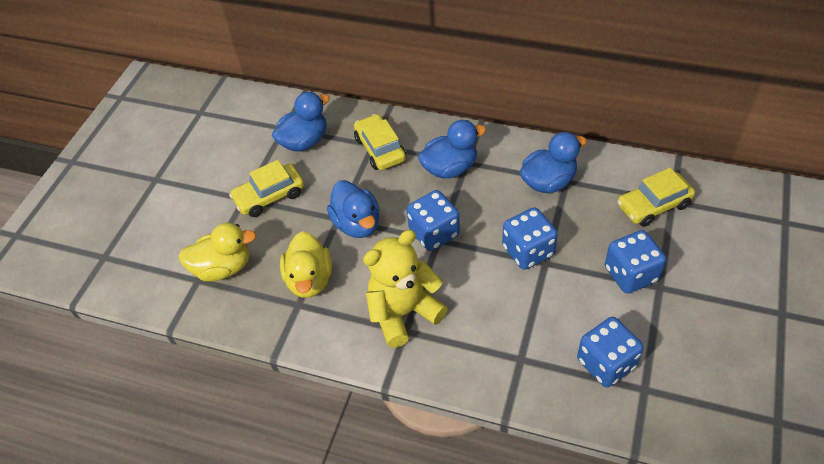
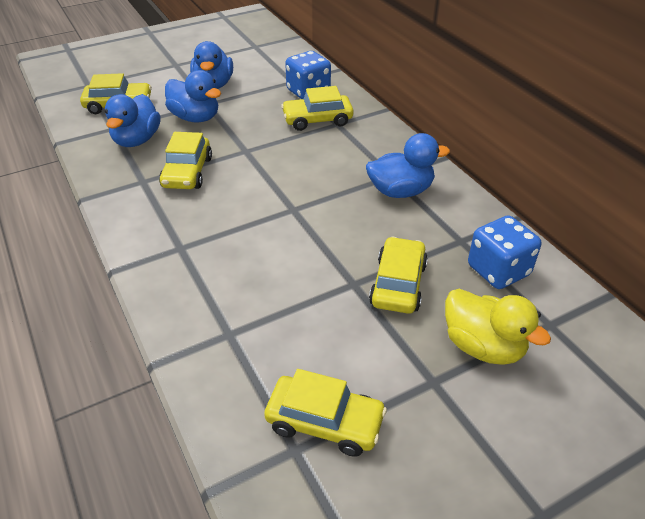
blue dice: 4 -> 2
yellow car: 3 -> 5
yellow duck: 2 -> 1
yellow teddy bear: 1 -> 0

